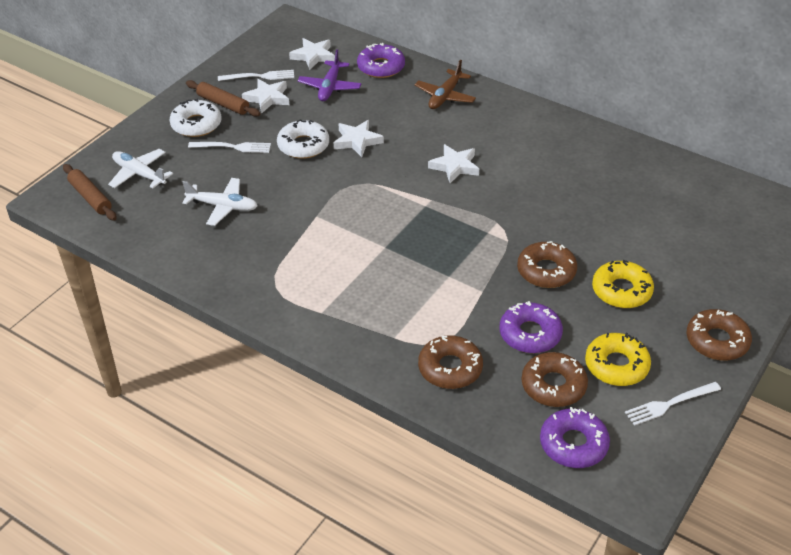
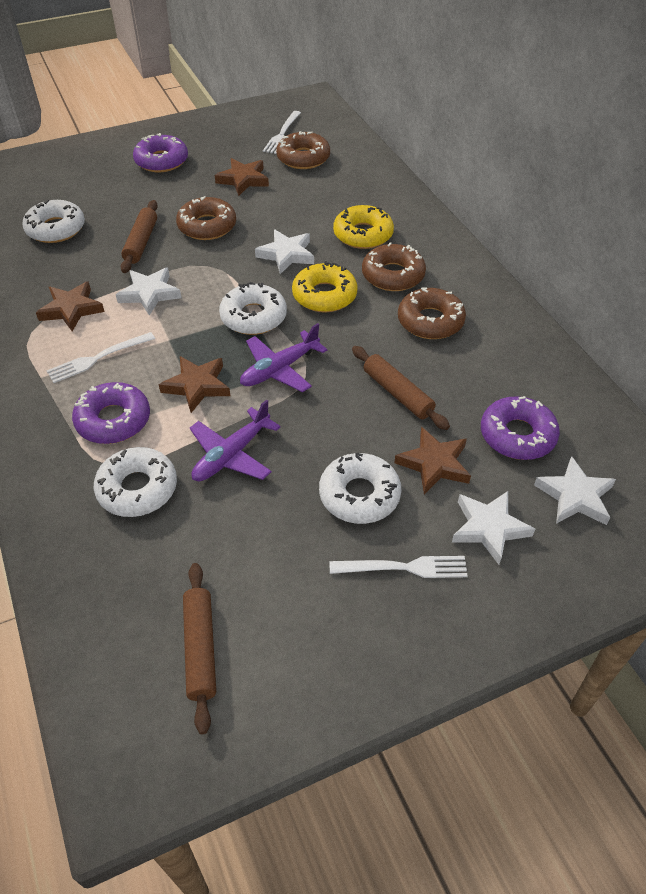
brown plane: 1 -> 0
brown rolling pin: 2 -> 3
brown star: 0 -> 4
purple plane: 1 -> 2
white donut: 2 -> 4
white plane: 2 -> 0

